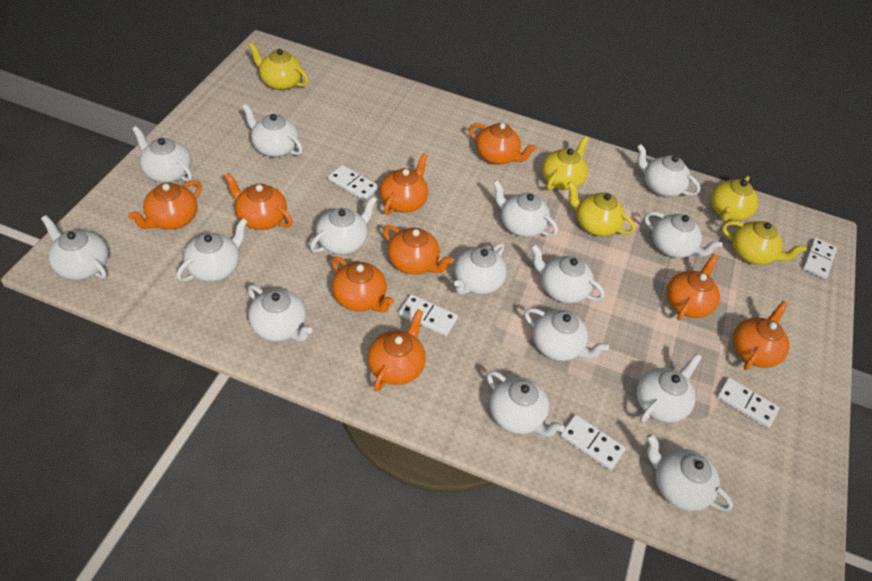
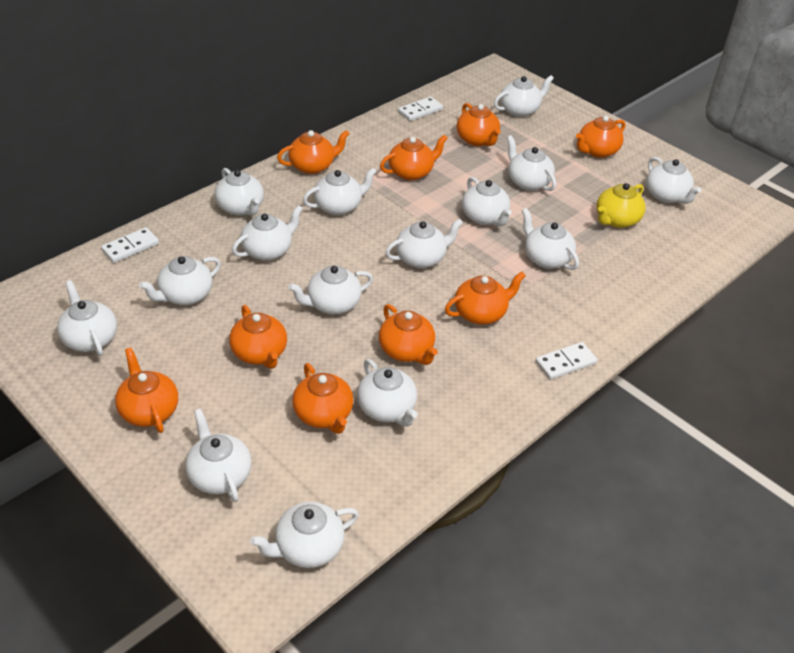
white domino: 5 -> 3
yellow teapot: 5 -> 1

